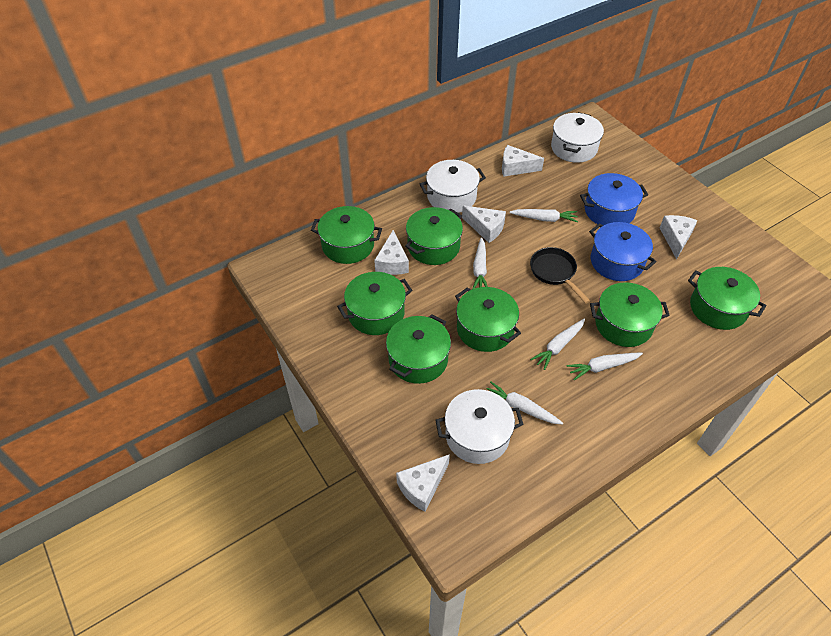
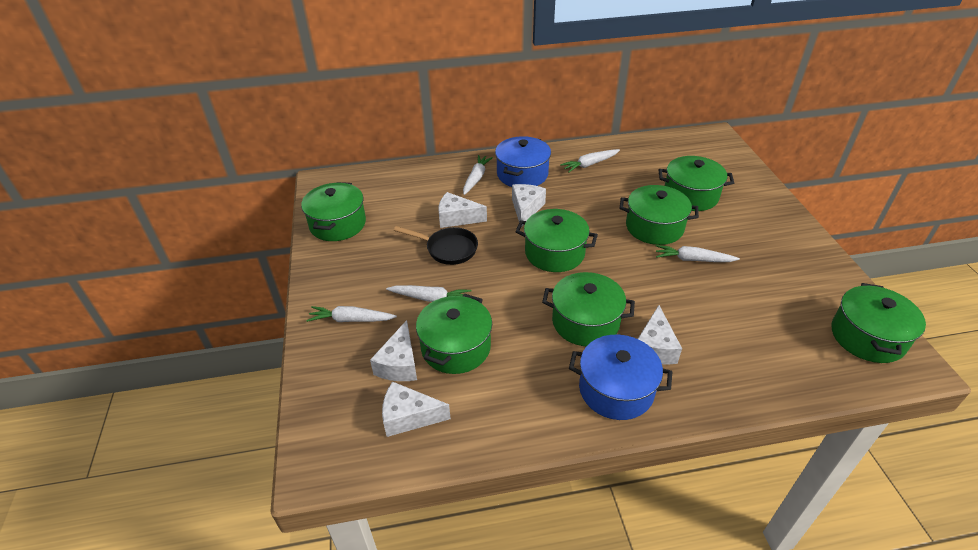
white pot: 3 -> 0

